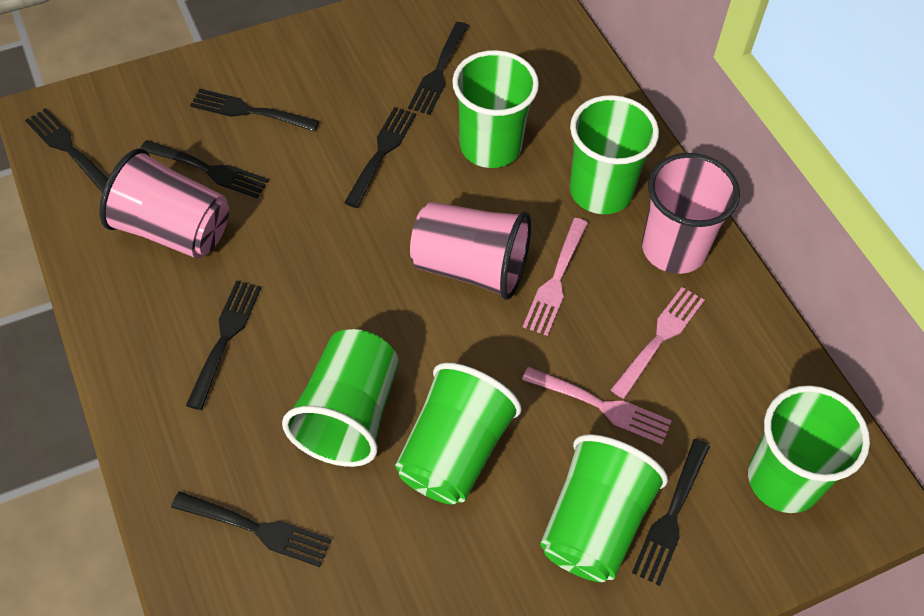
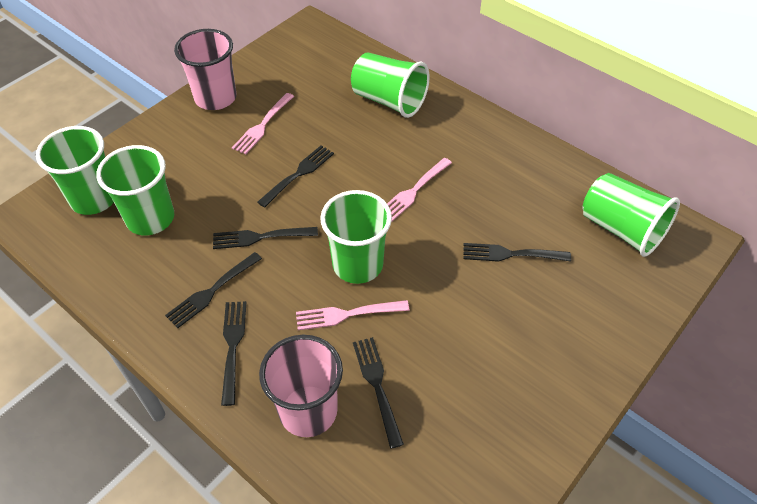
black fork: 8 -> 6
green cup: 6 -> 5
pink cup: 3 -> 2

